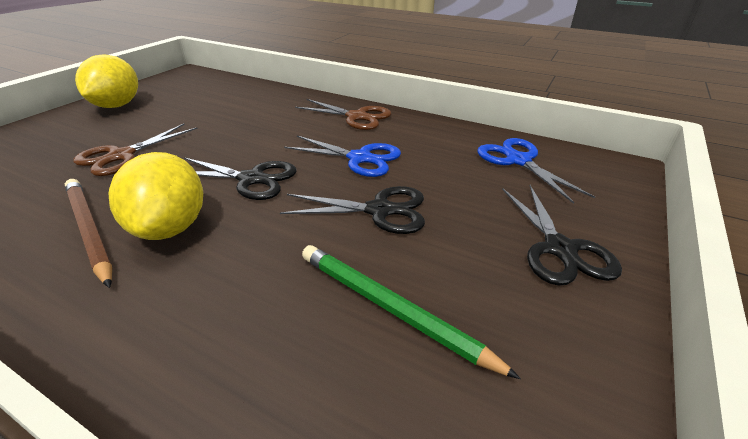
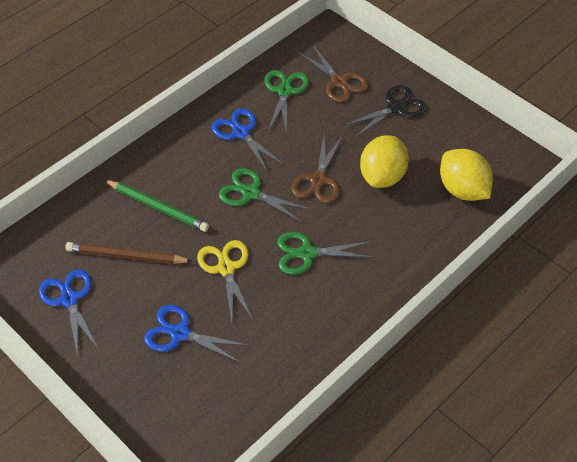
black scissors: 3 -> 1
blue scissors: 2 -> 3
green scissors: 0 -> 3
yellow scissors: 0 -> 1

